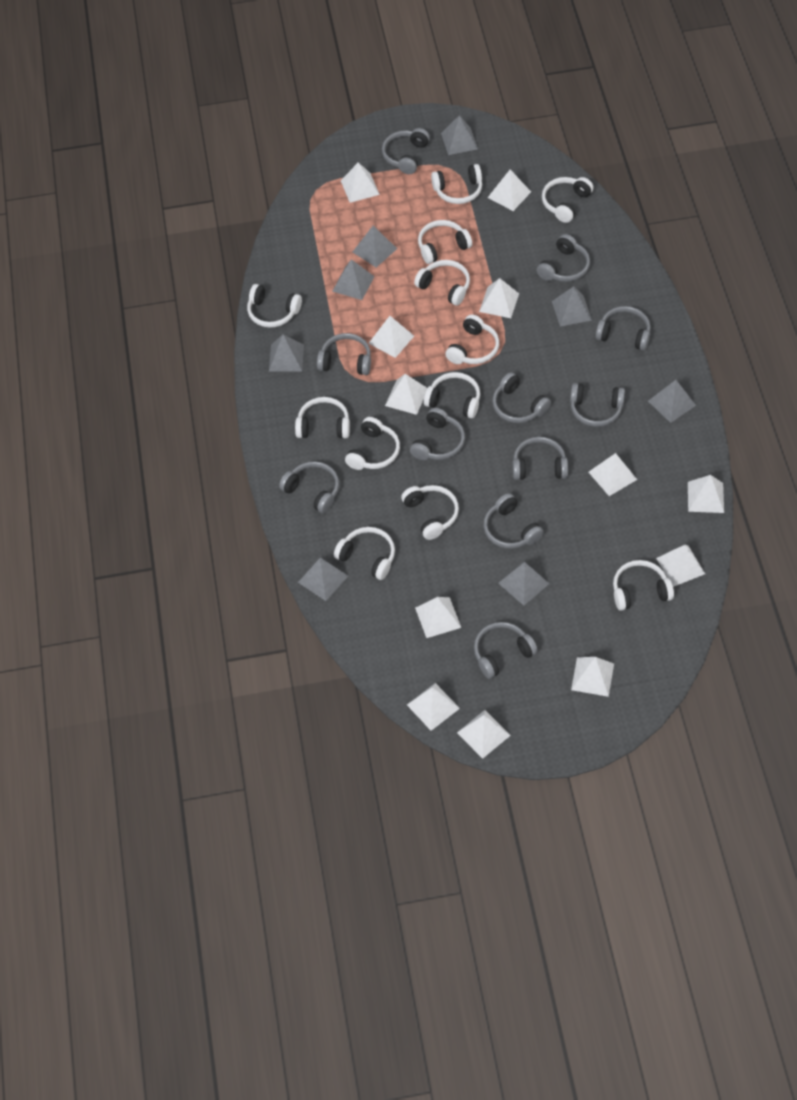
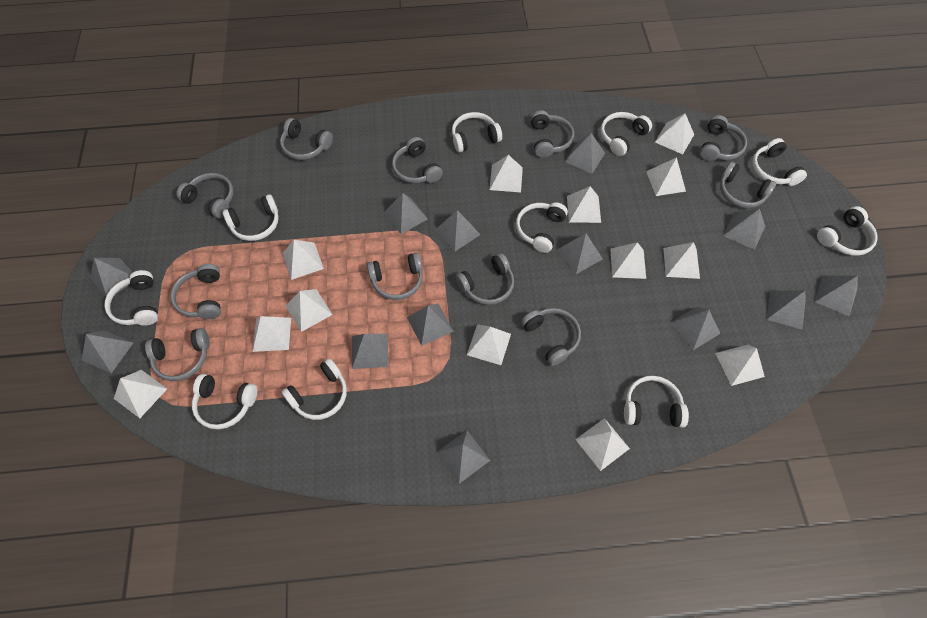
grey pyramid: 8 -> 13
white headphones: 12 -> 10
white pyramid: 12 -> 13

